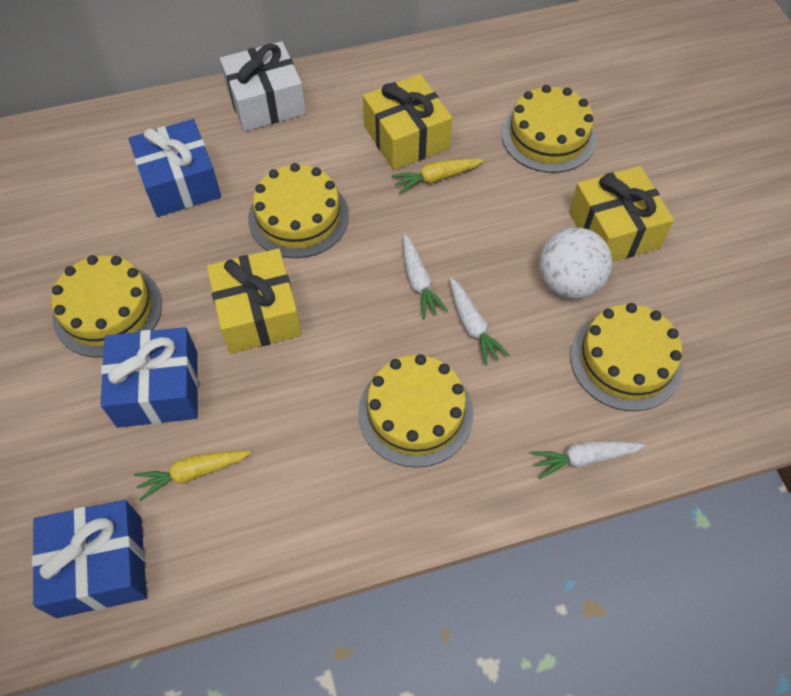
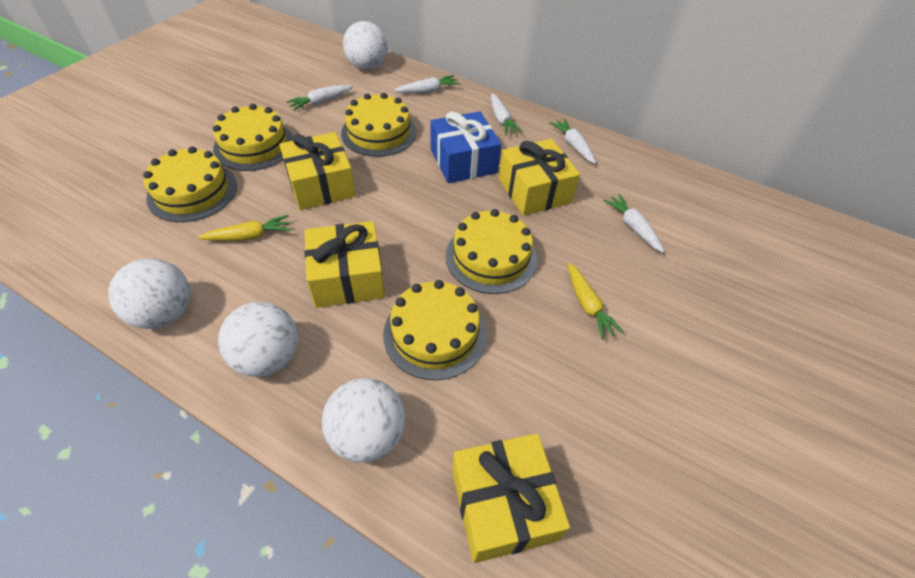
blue gift: 3 -> 1
white ball: 1 -> 4
white carrot: 3 -> 5
white gift: 1 -> 0
yellow gift: 3 -> 4

